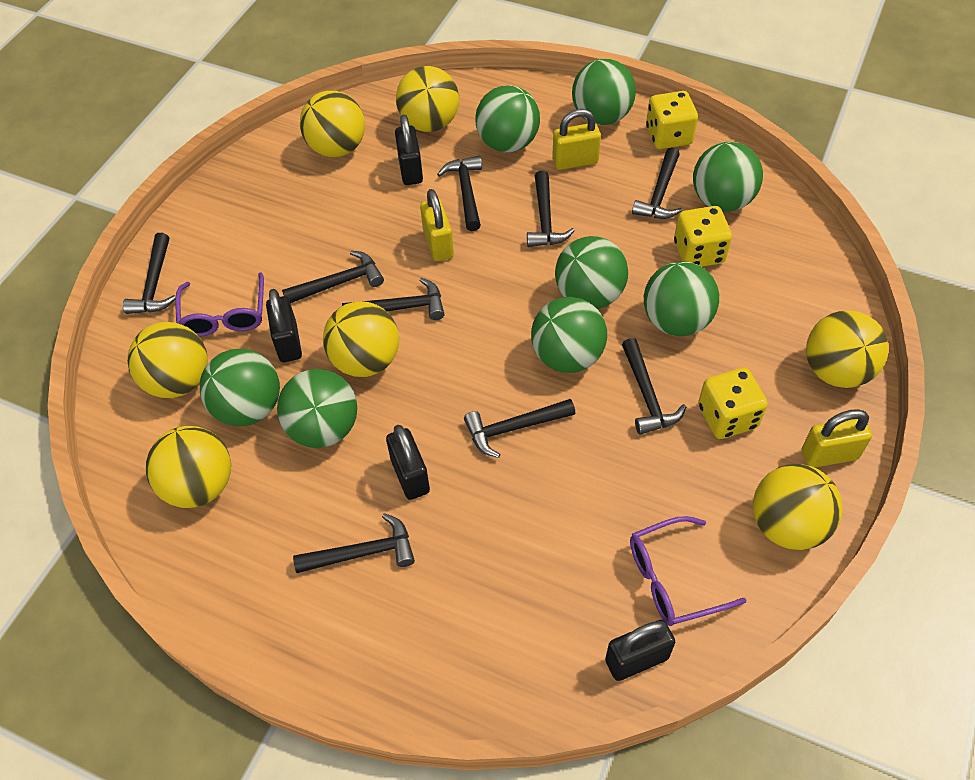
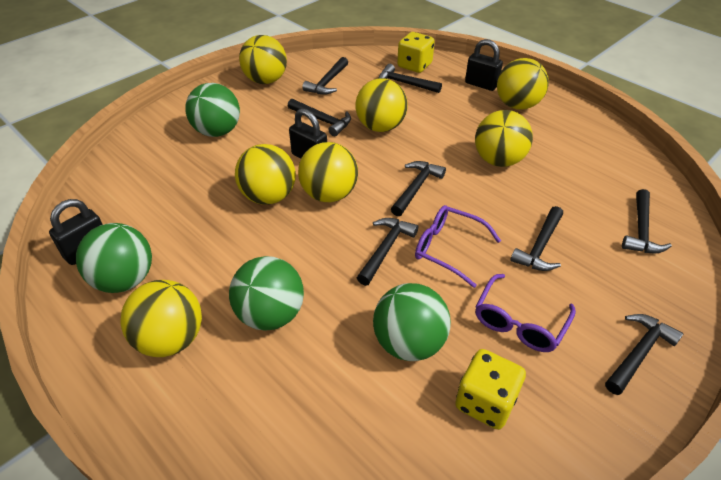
black hammer: 9 -> 8
black padlock: 4 -> 3
green ball: 8 -> 4
yellow dice: 3 -> 2
yellow padlock: 3 -> 0

